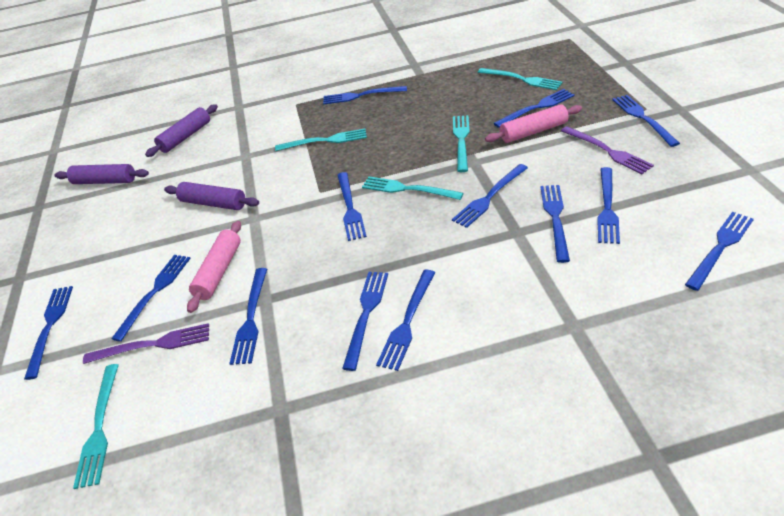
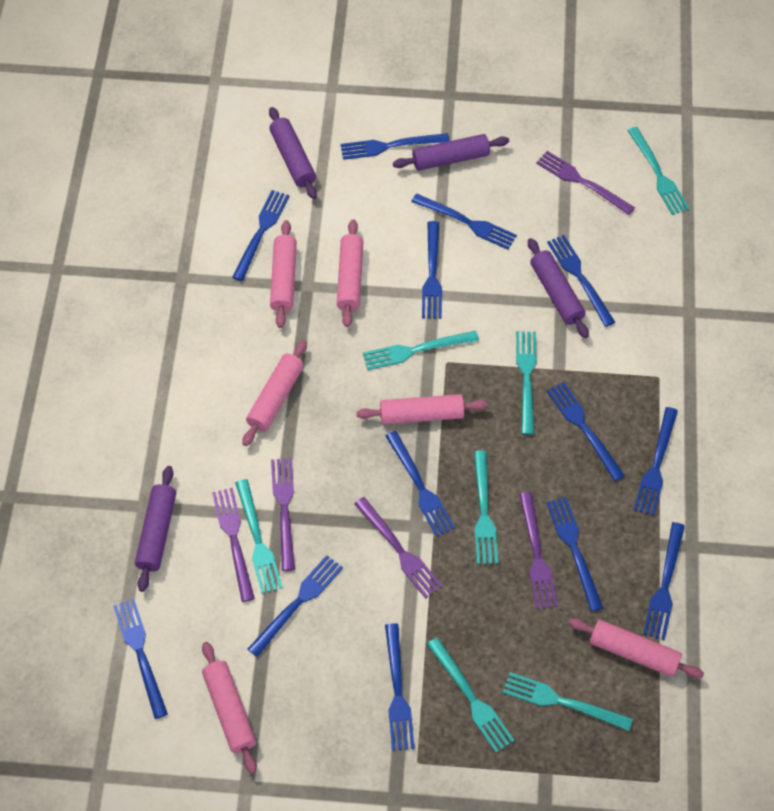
pink rolling pin: 2 -> 6
purple fork: 2 -> 5
purple rolling pin: 3 -> 4
turquoise fork: 5 -> 7

